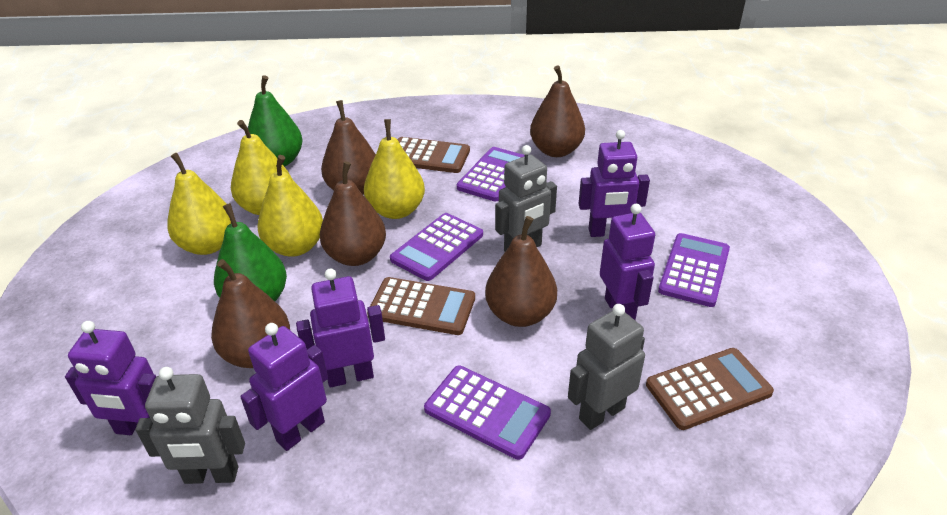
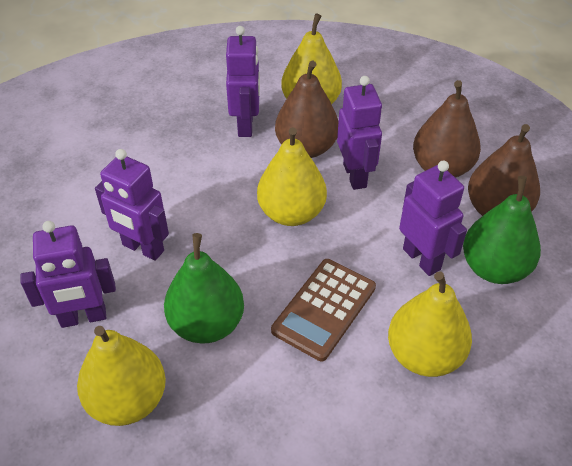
brown calculator: 3 -> 1
brown pear: 5 -> 3
grey robot: 3 -> 0
purple calculator: 4 -> 0

